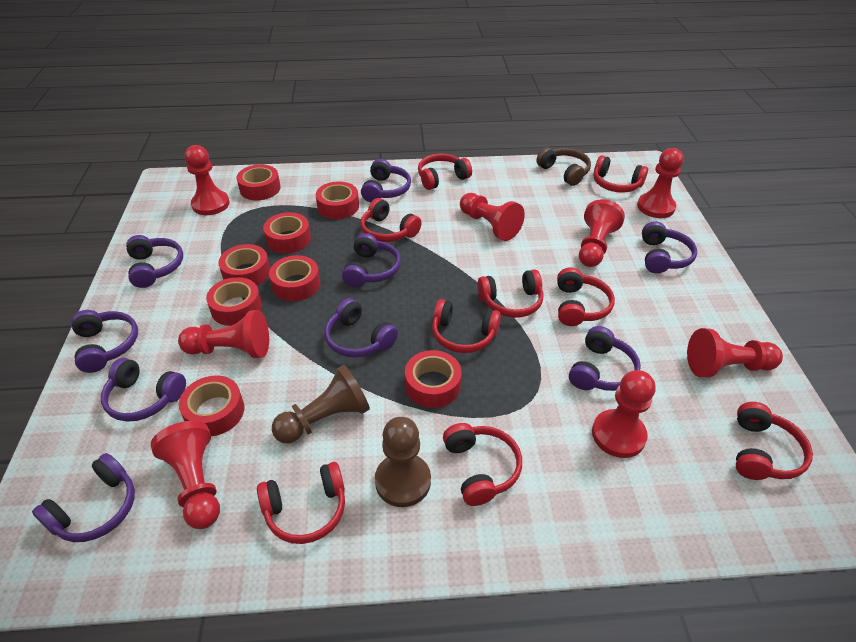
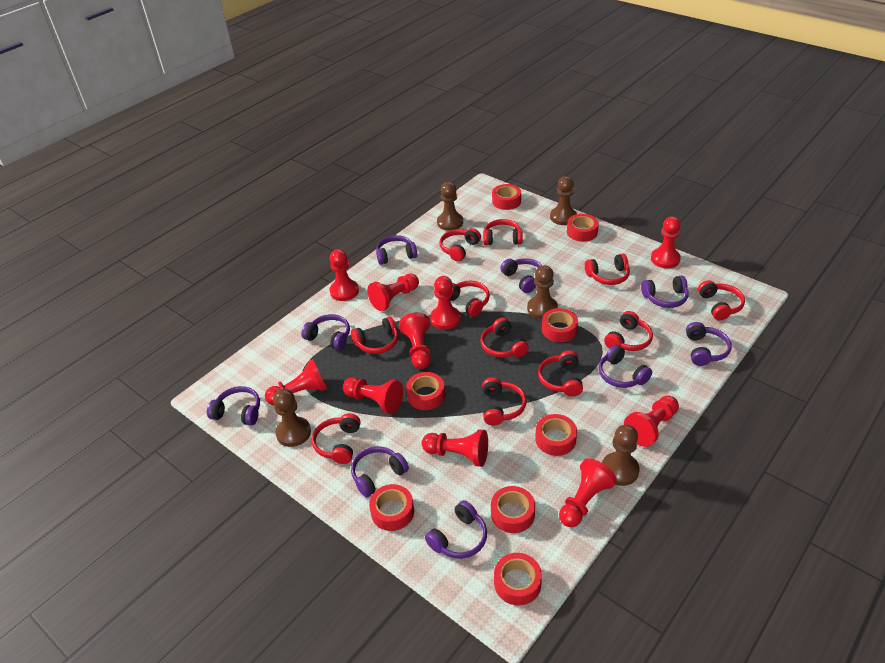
brown headphones: 1 -> 0
brown pawn: 2 -> 5
red headphones: 9 -> 11
red pawn: 8 -> 10

